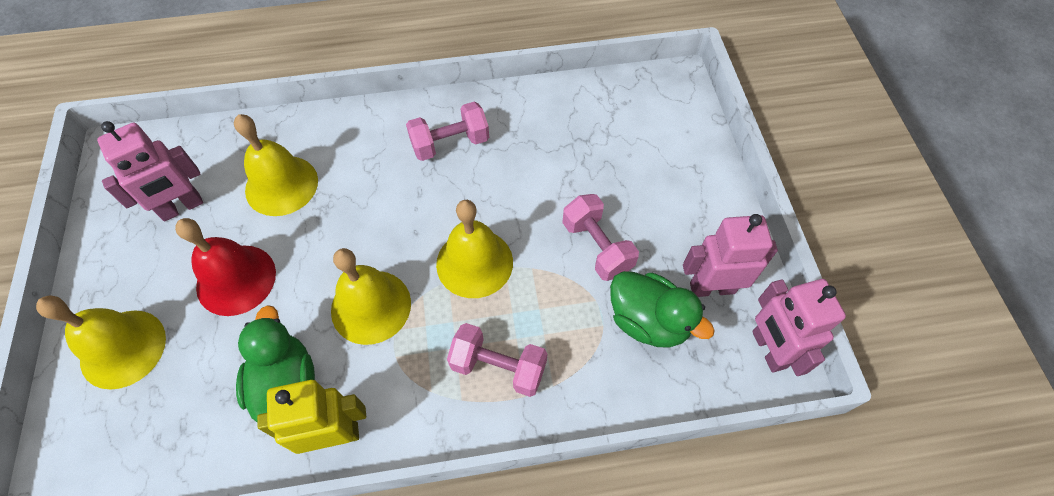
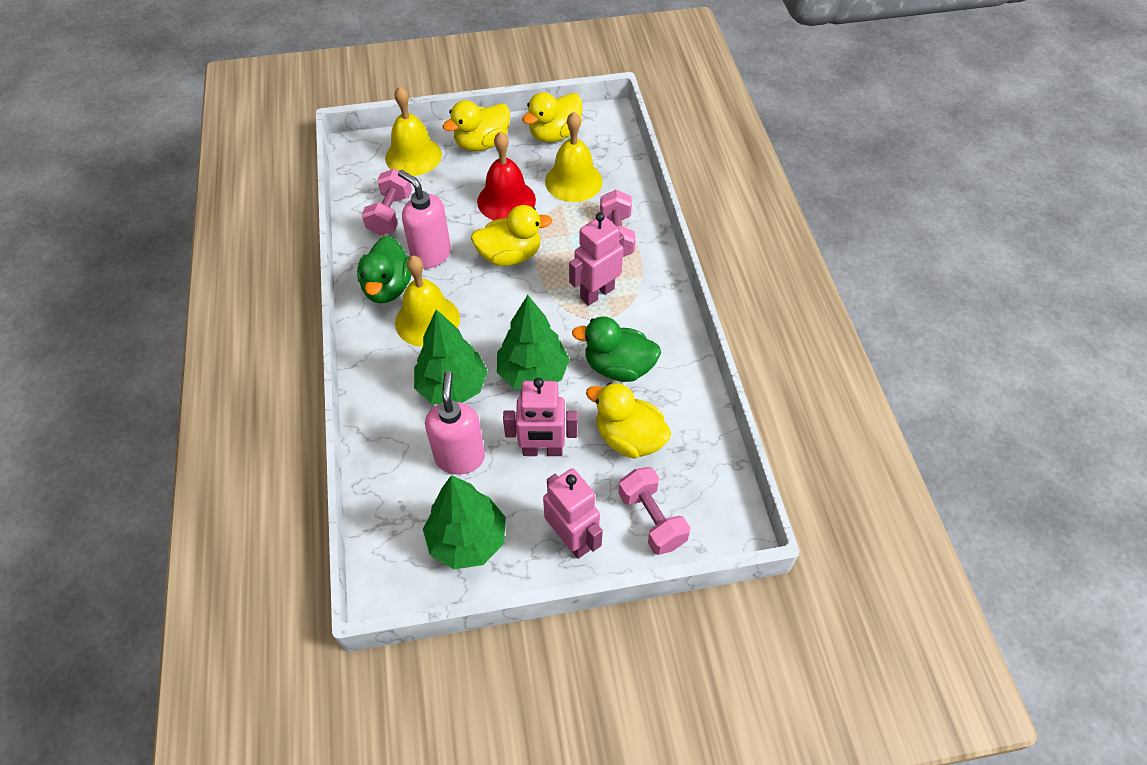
green tree: 0 -> 3
pink soap dispenser: 0 -> 2
yellow bell: 4 -> 3
yellow duck: 0 -> 4
yellow robot: 1 -> 0

